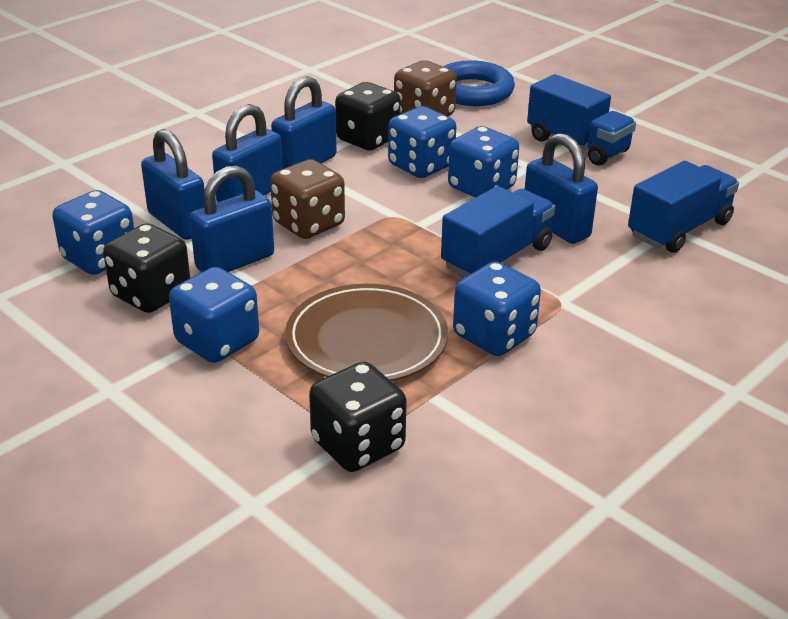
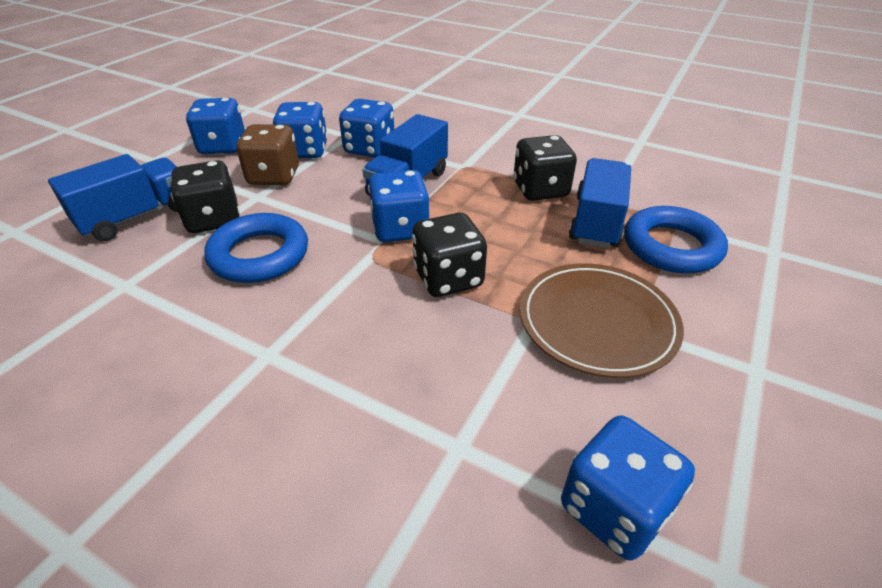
blue padlock: 5 -> 0
blue ring: 1 -> 2
brown dice: 2 -> 1

